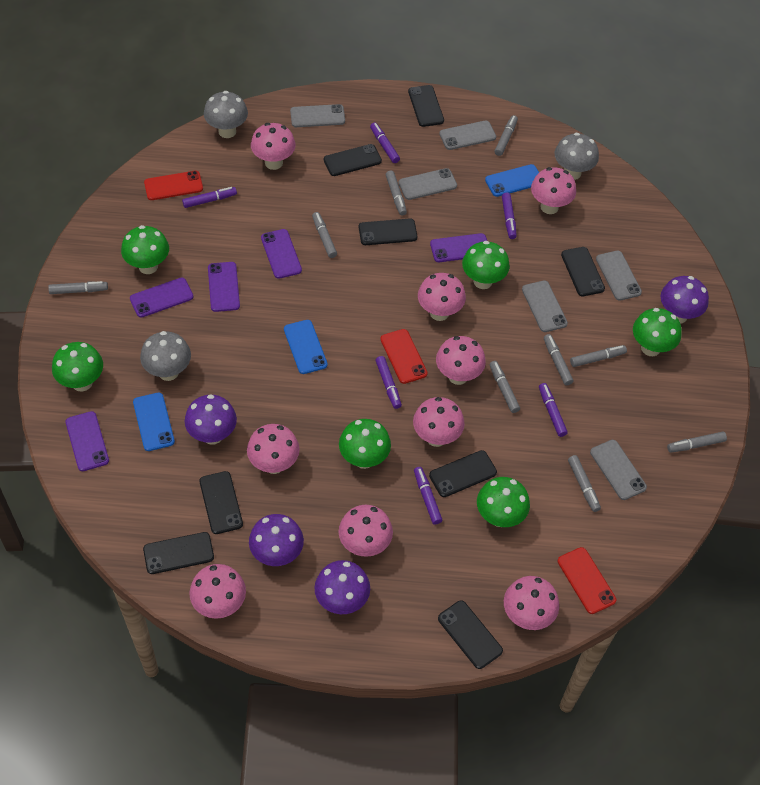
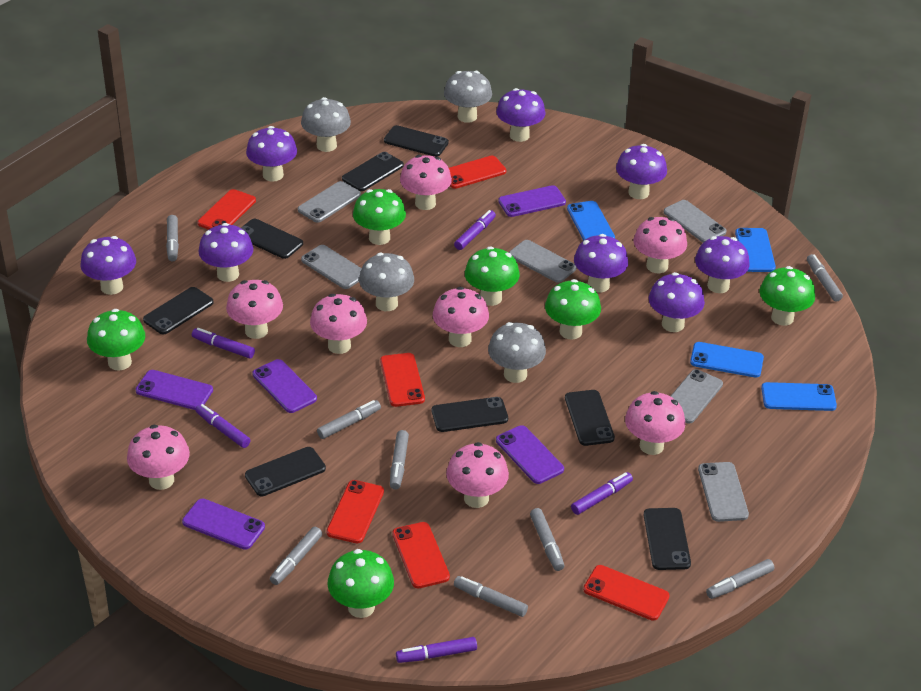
blue phone: 3 -> 4
grey marker: 9 -> 8
grey mushroom: 3 -> 4
pink mushroom: 9 -> 8
purple marker: 6 -> 5
purple mushroom: 4 -> 8
red phone: 3 -> 6

